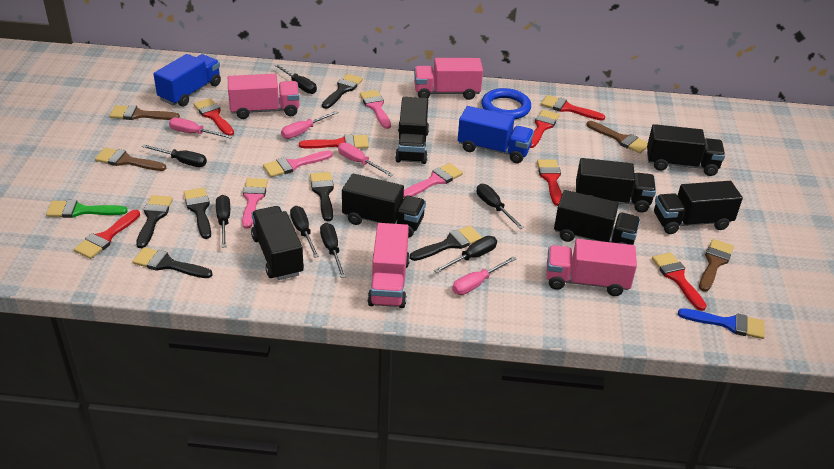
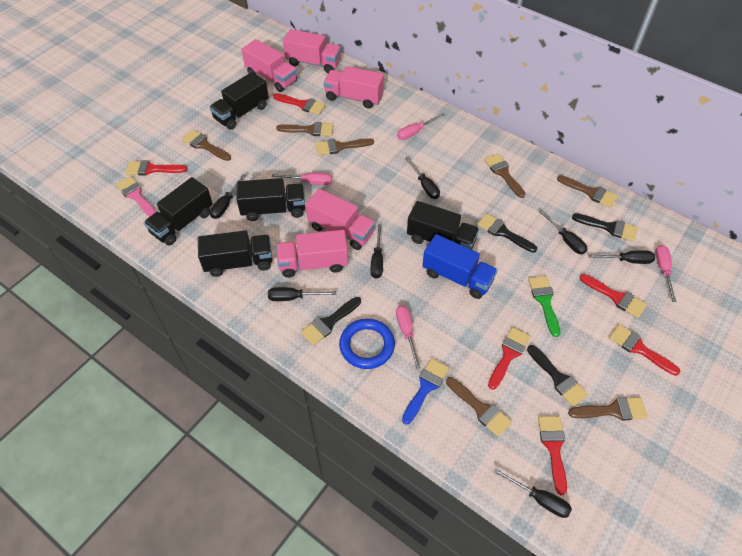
black brush: 6 -> 4
black truck: 7 -> 5
blue truck: 2 -> 1
brown brush: 4 -> 7
pink brush: 4 -> 1
pink truck: 4 -> 5
red brush: 7 -> 6

